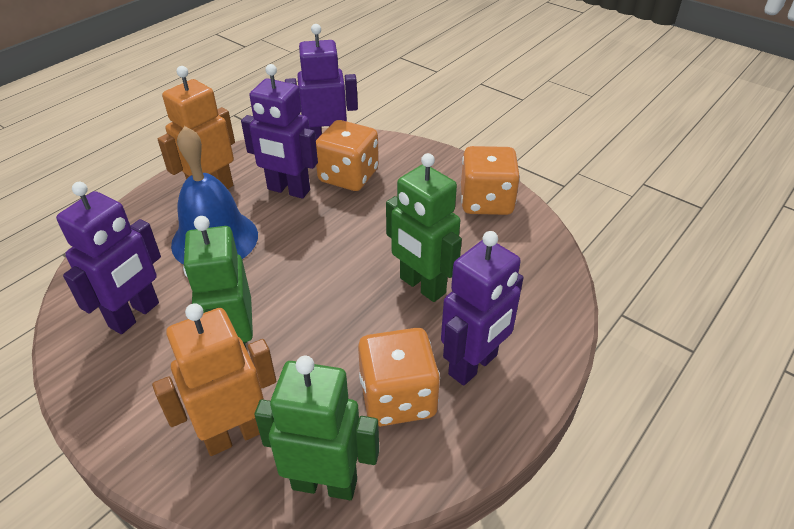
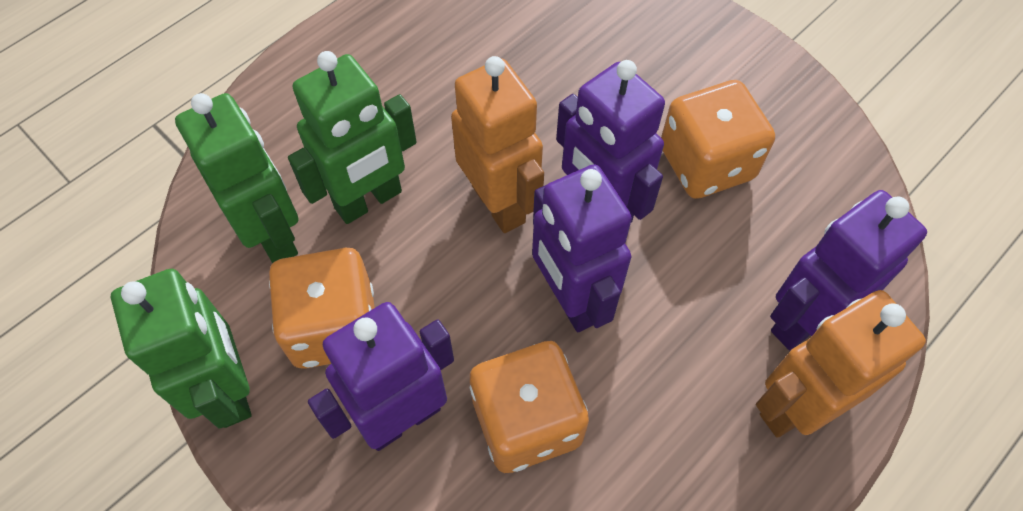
blue bell: 1 -> 0

